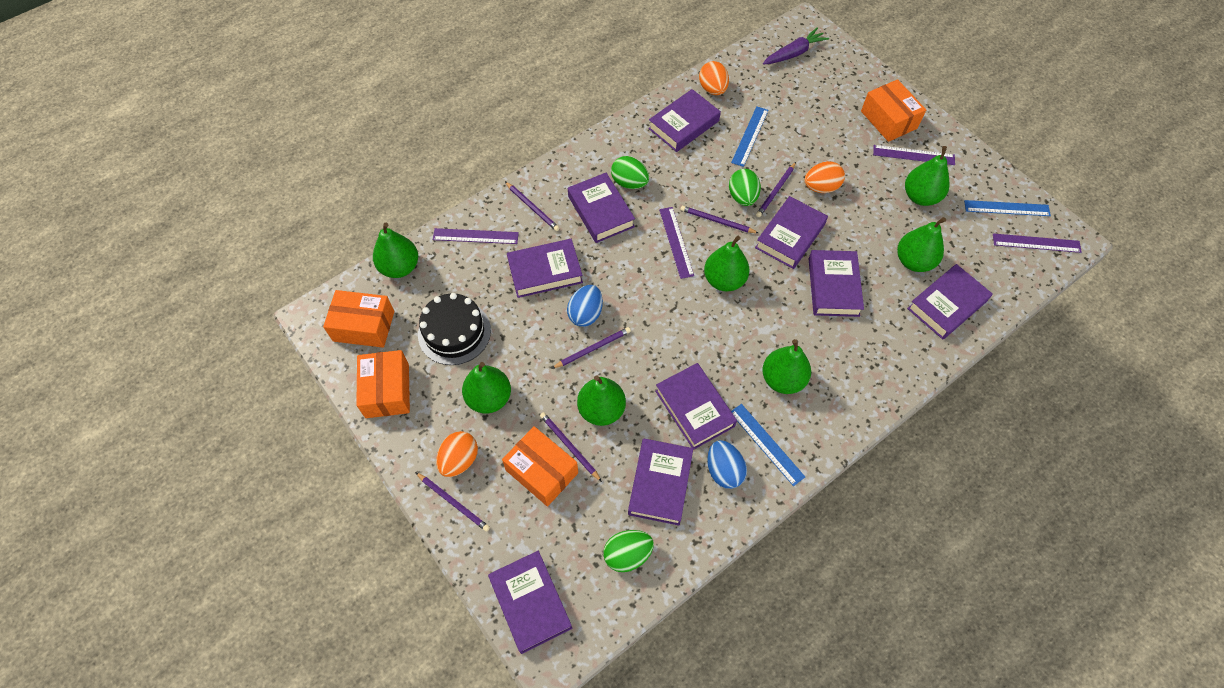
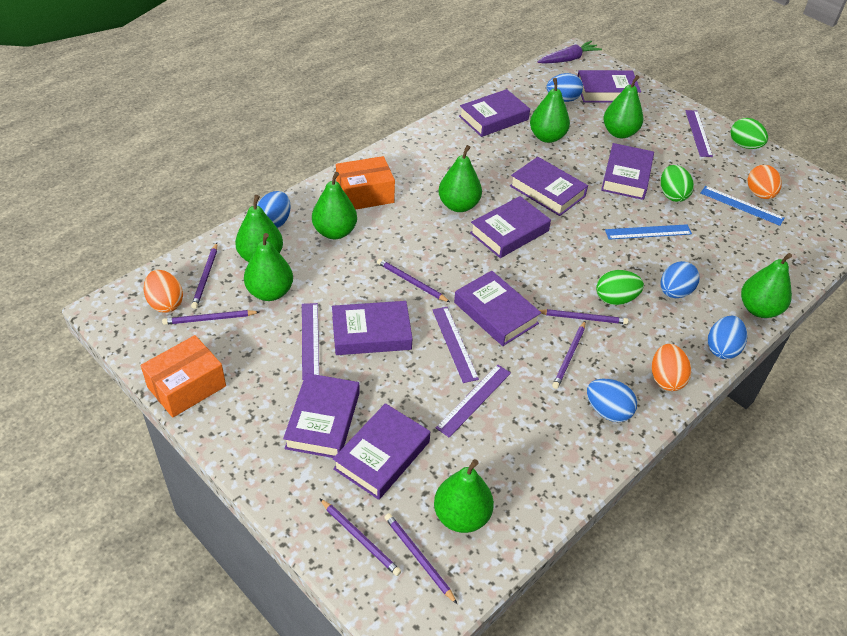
black cake: 1 -> 0
blue egg: 2 -> 5
blue ruler: 3 -> 2
green pear: 7 -> 8
orange box: 4 -> 2
purple pencil: 6 -> 7

